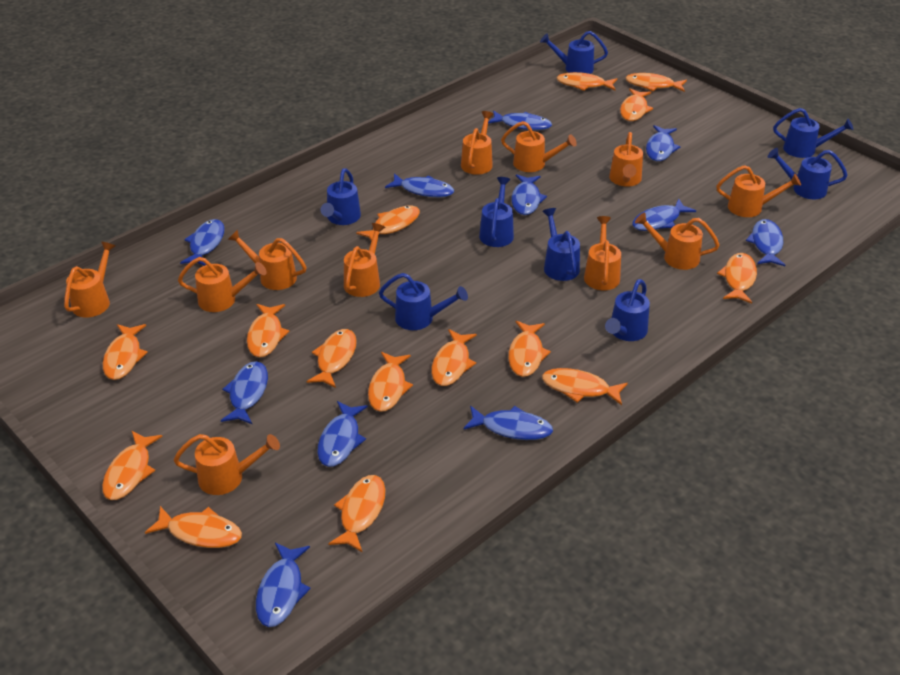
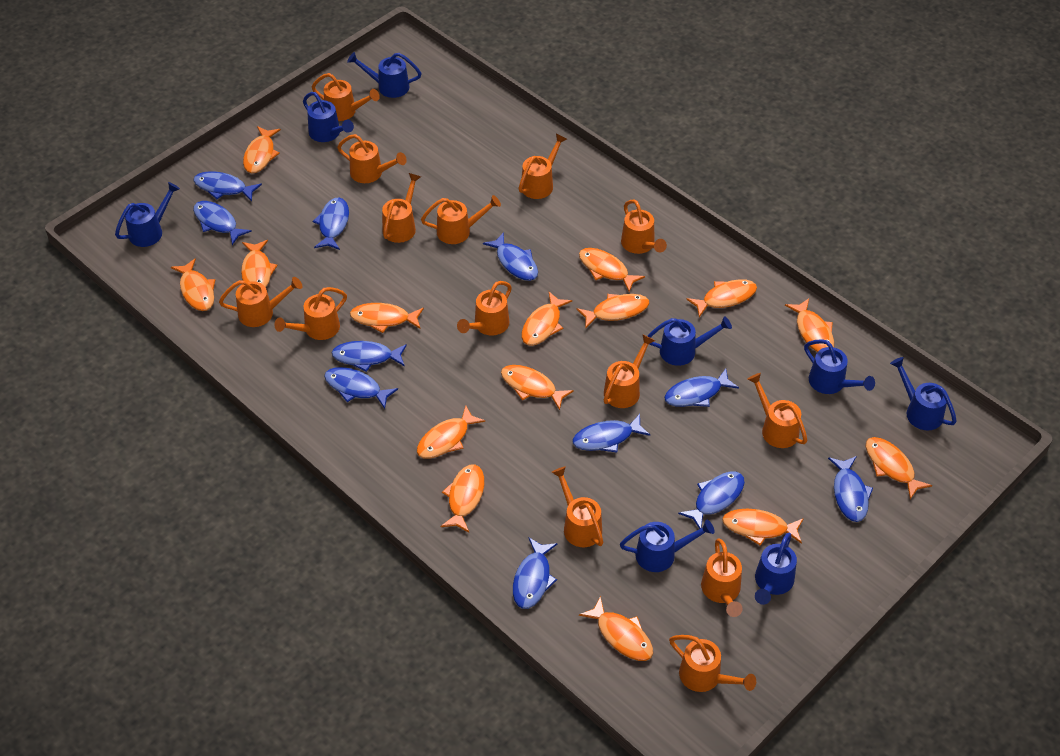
orange watering can: 11 -> 14

